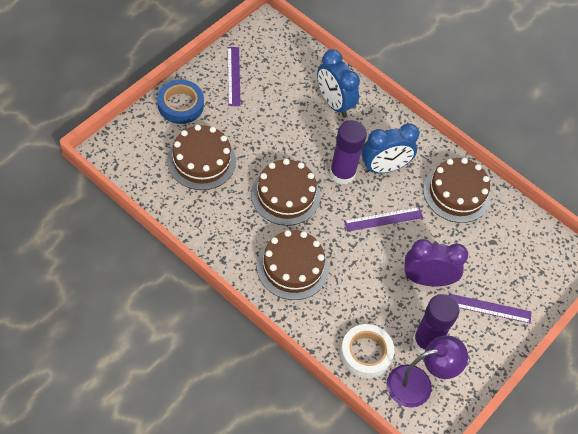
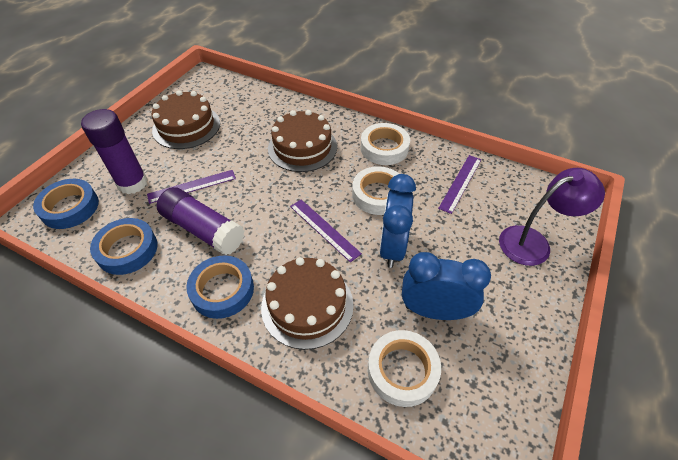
blue tape: 1 -> 3
brown cake: 4 -> 3
purple clock: 1 -> 0
white tape: 1 -> 3

